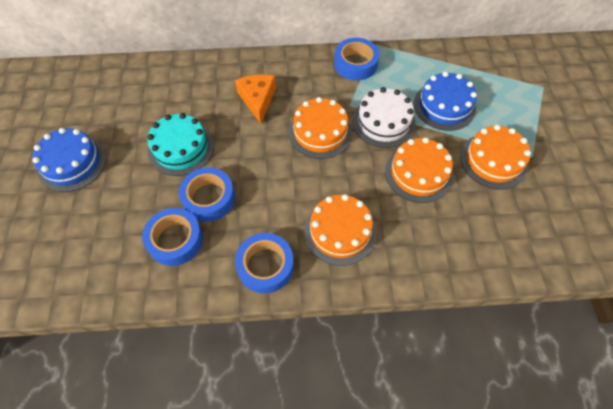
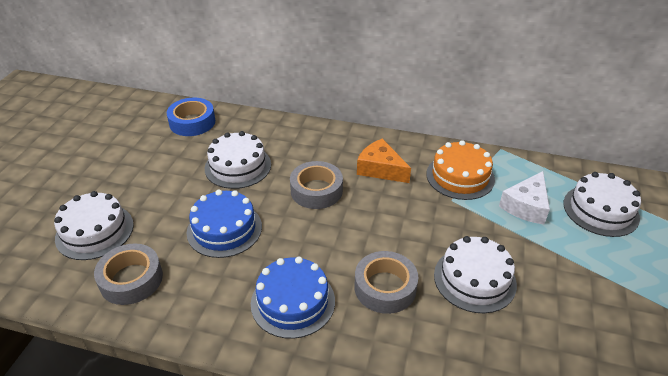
blue tape: 4 -> 1
grey tape: 0 -> 3
orange cake: 4 -> 1
turquoise cake: 1 -> 0
white cake: 1 -> 4
white cheese: 0 -> 1

